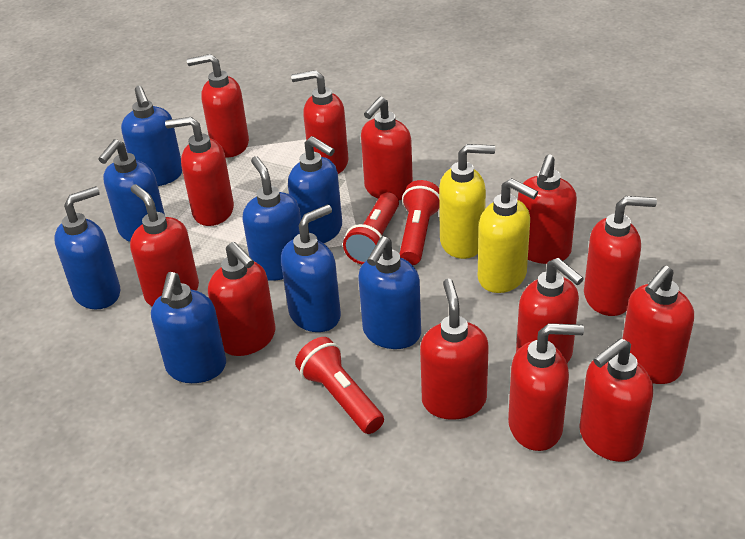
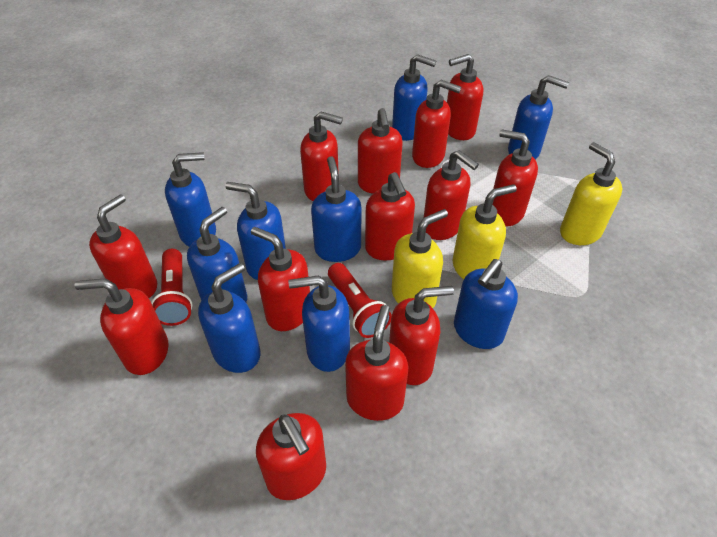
blue soap dispenser: 8 -> 9
red flashlight: 3 -> 2
yellow soap dispenser: 2 -> 3

